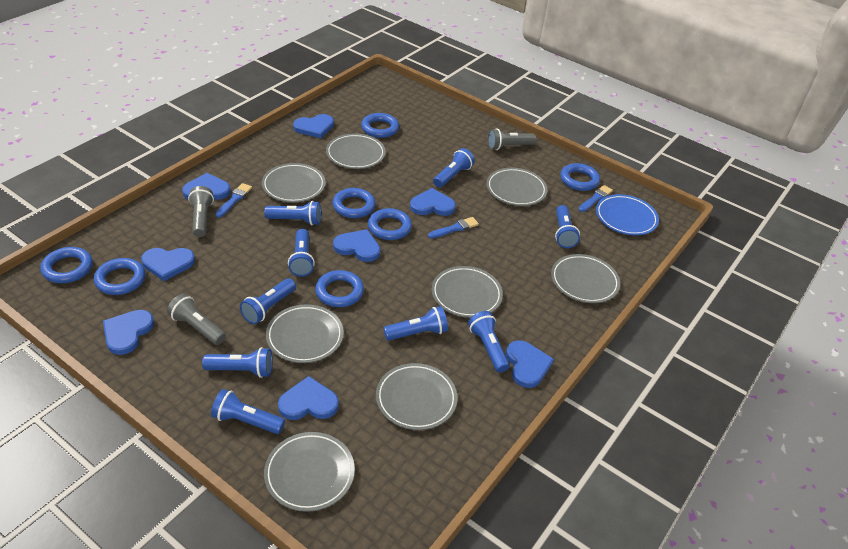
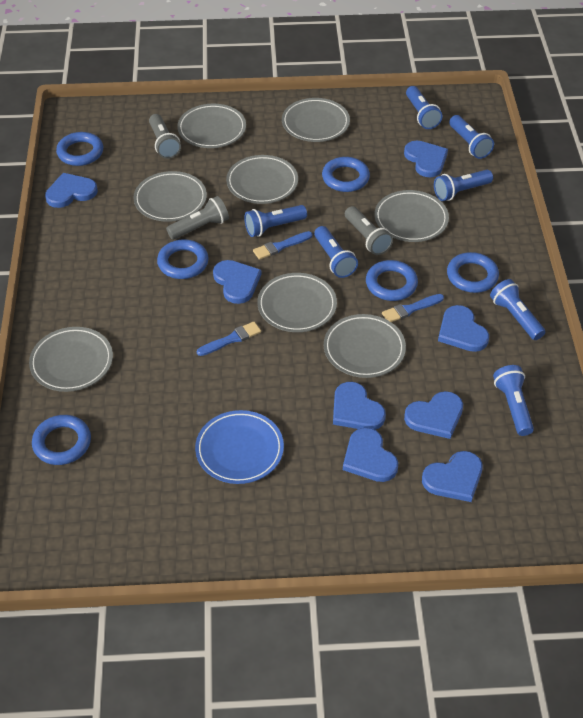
blue flashlight: 9 -> 7
blue ring: 7 -> 6

